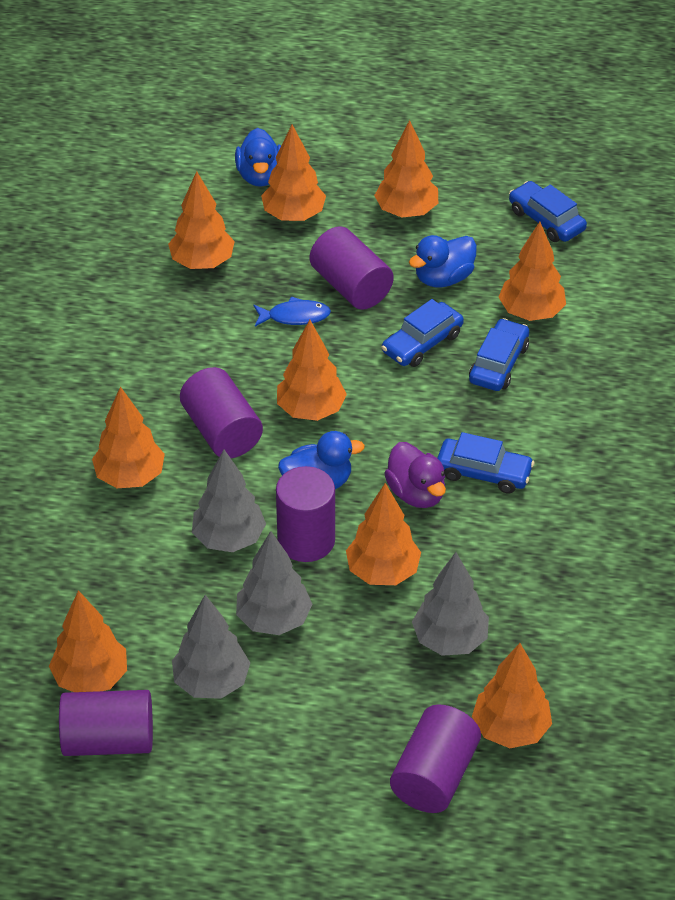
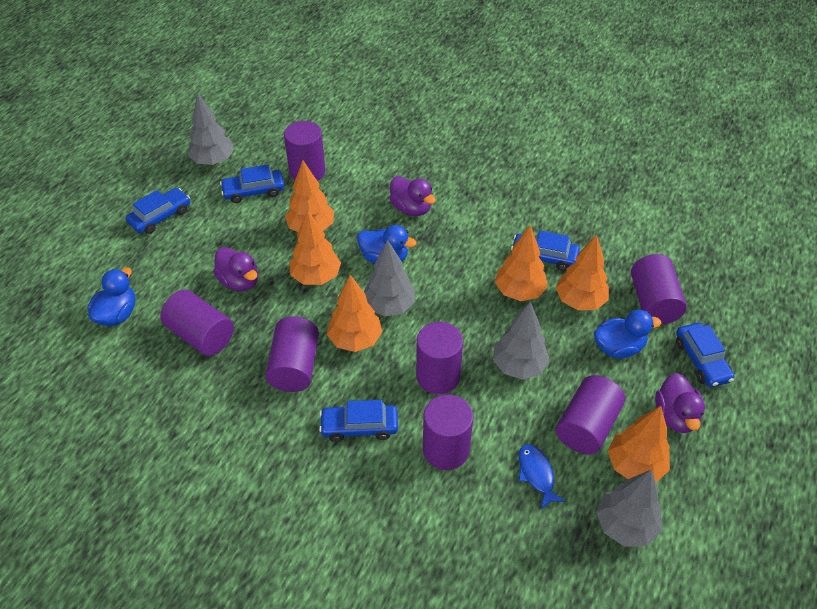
blue car: 4 -> 5
orange tree: 9 -> 6
purple cylinder: 5 -> 7
purple duck: 1 -> 3

